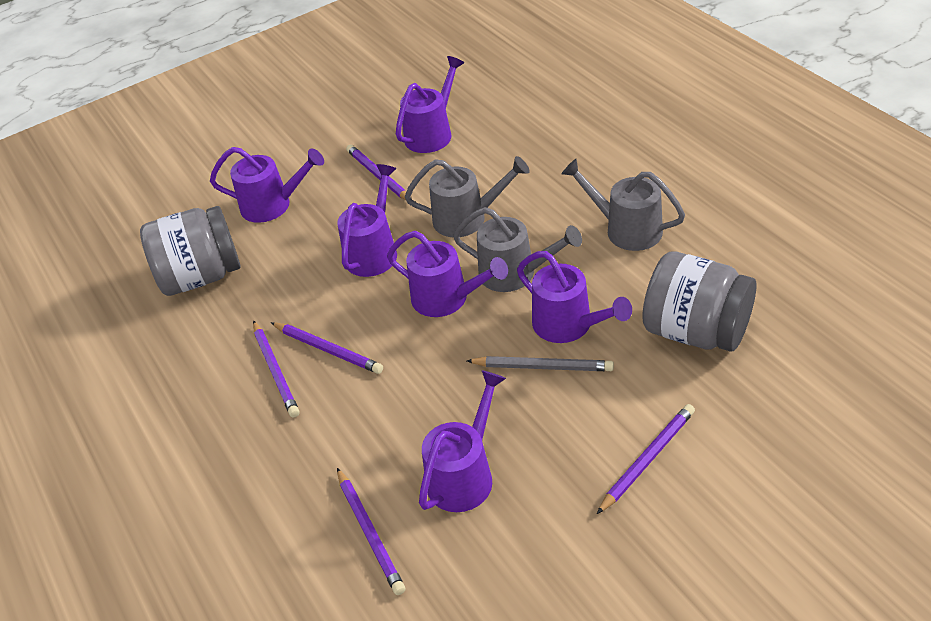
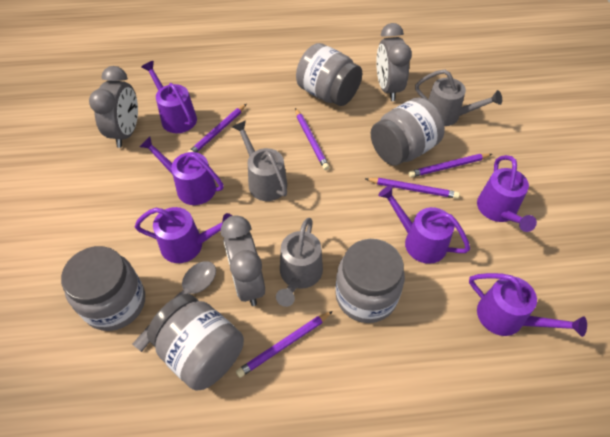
grey clock: 0 -> 3
grey jar: 2 -> 5
grey pencil: 1 -> 0
grey spoon: 0 -> 1

